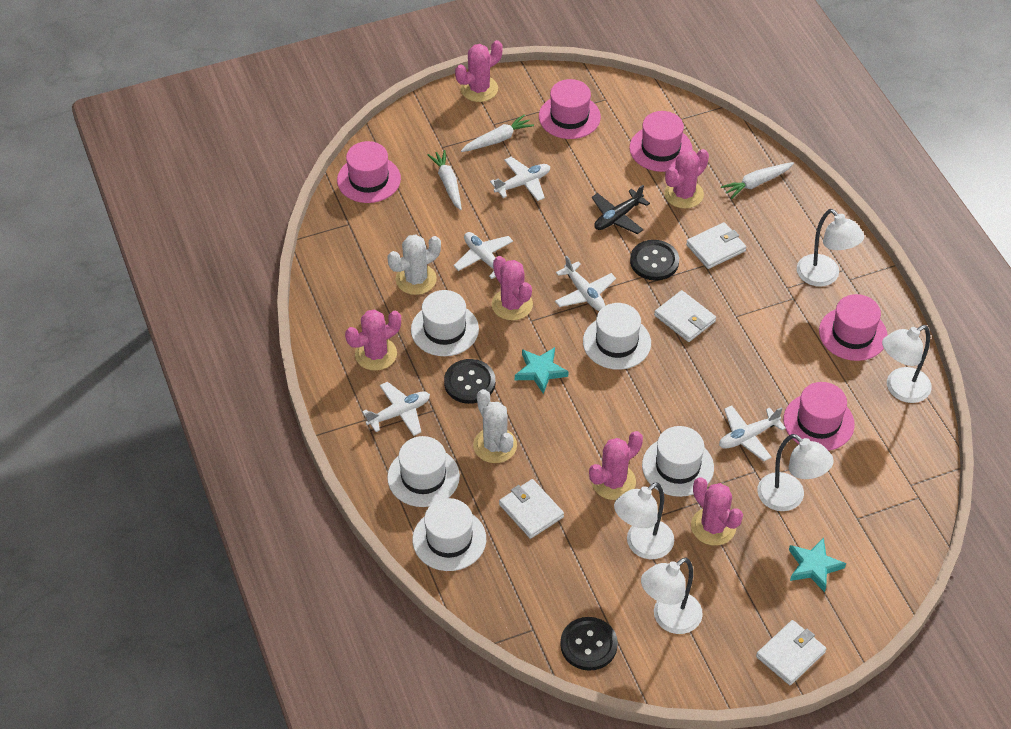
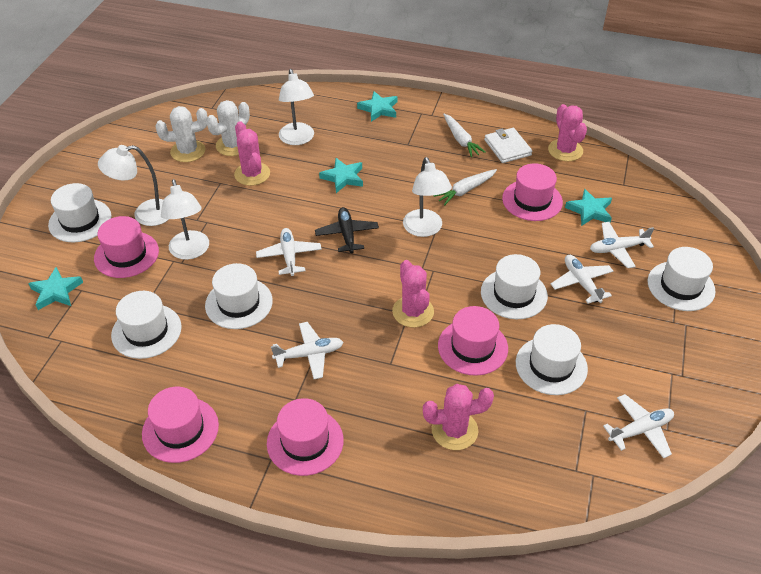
black button: 3 -> 0
pink cactus: 6 -> 4
turquoise star: 2 -> 4
white carrot: 3 -> 2
white hat: 5 -> 6
white lamp: 5 -> 4
white wallet: 4 -> 1

